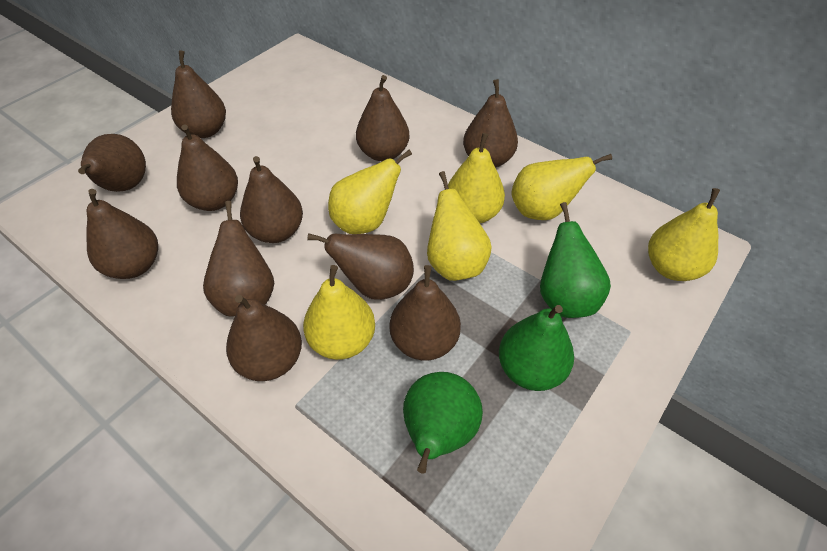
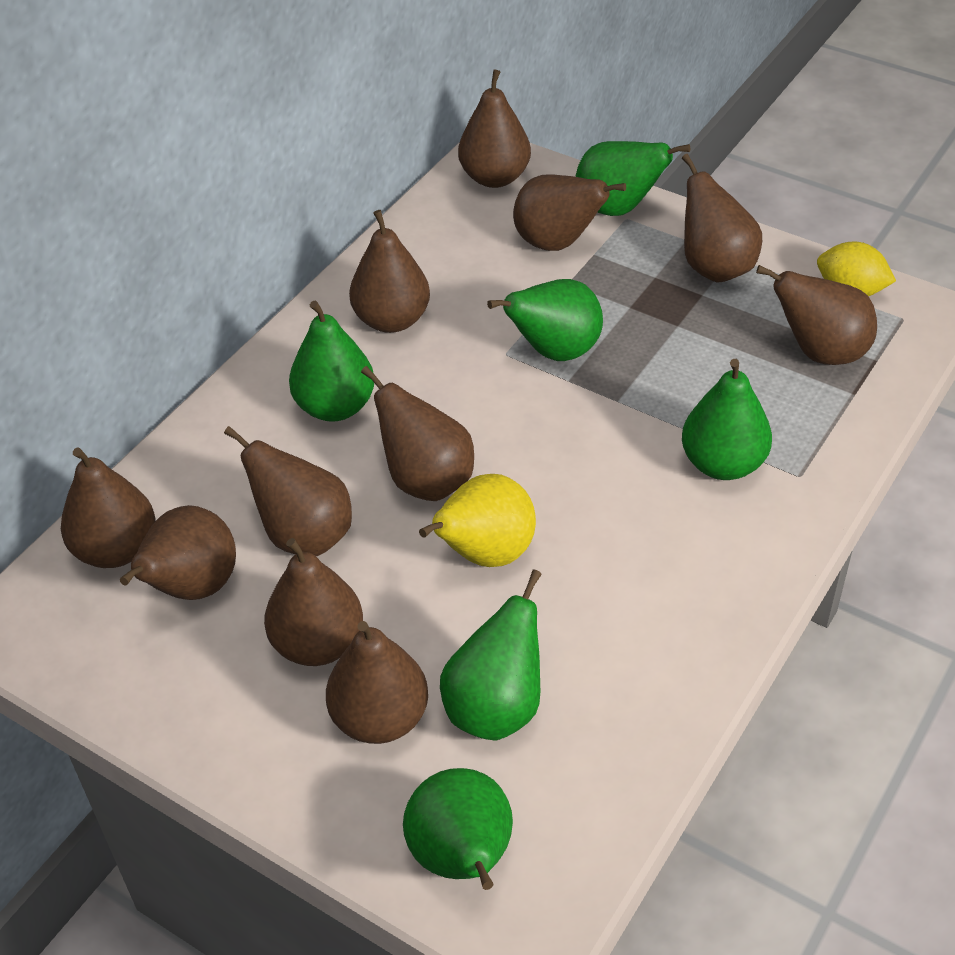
green pear: 3 -> 6
yellow lemon: 0 -> 1
yellow pear: 6 -> 1

